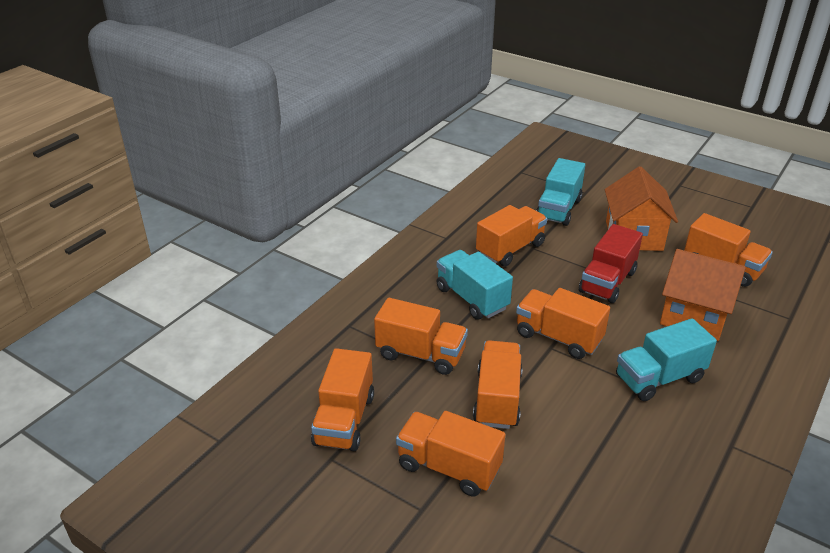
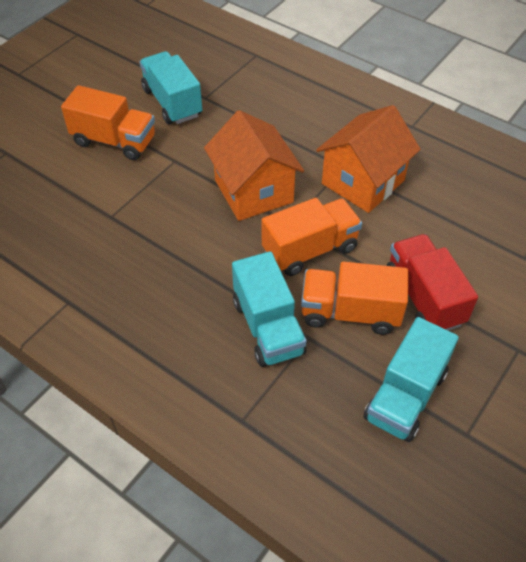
orange truck: 7 -> 3

